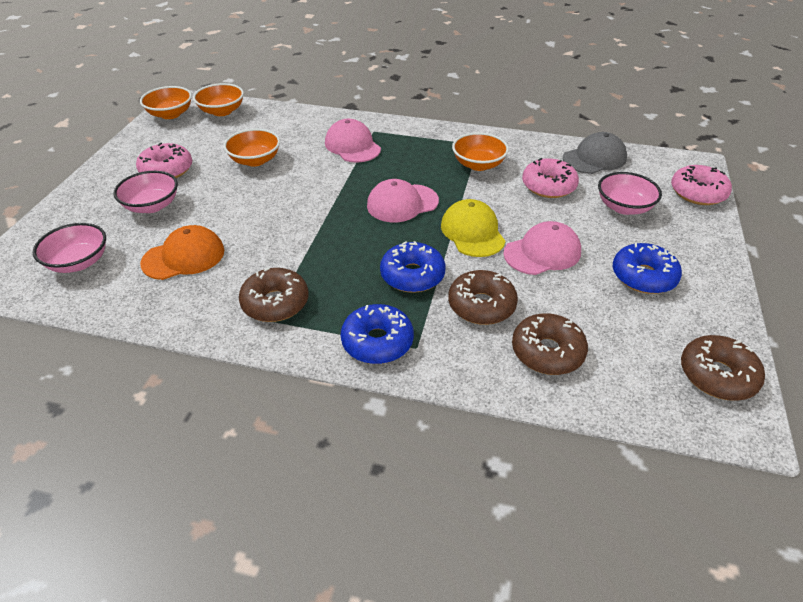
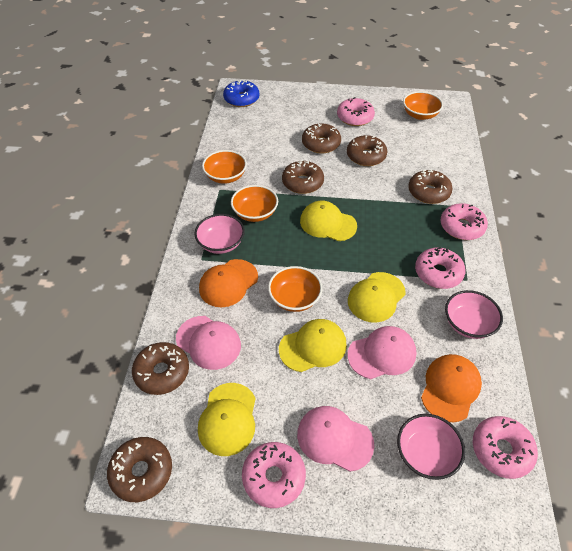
blue donut: 3 -> 1
brown donut: 4 -> 6
grey cap: 1 -> 0
orange cap: 1 -> 2
pink donut: 3 -> 5
yellow cap: 1 -> 4

